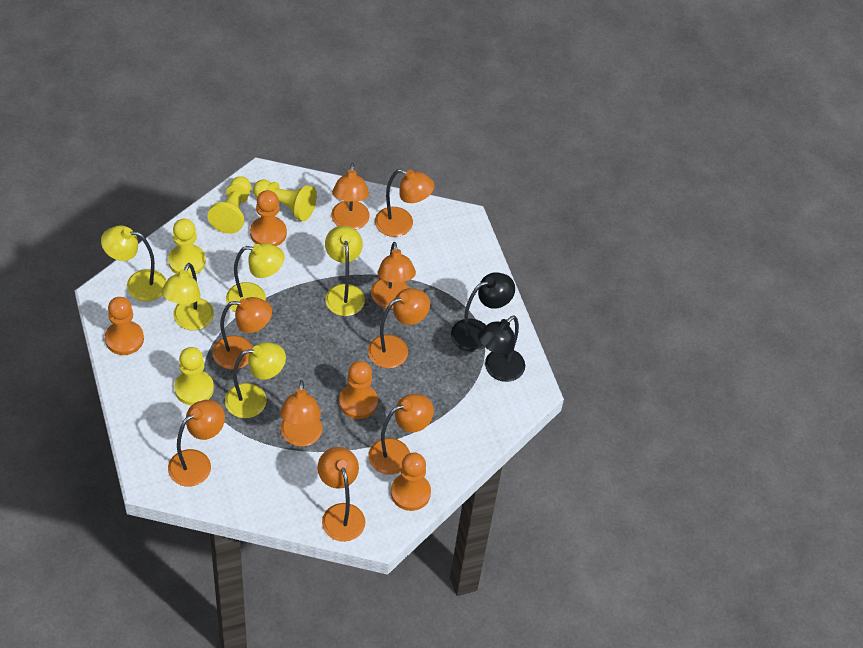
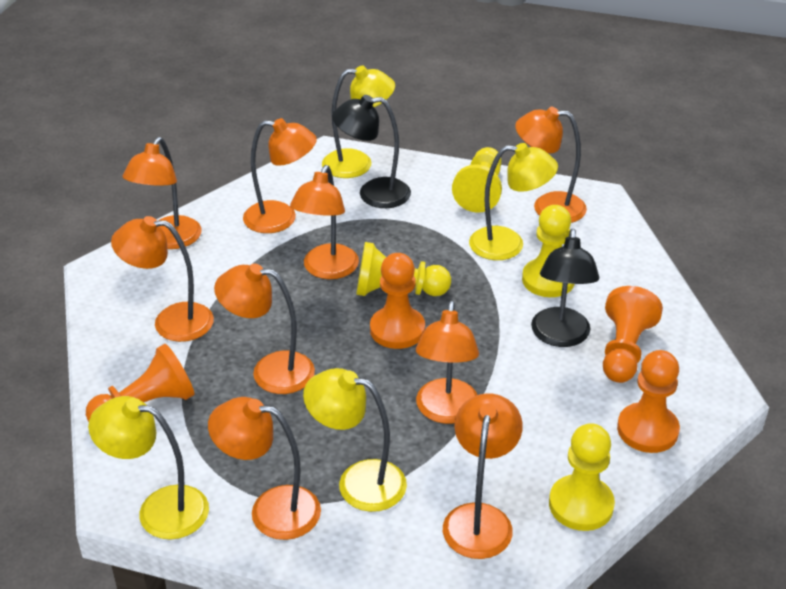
yellow lamp: 5 -> 4

